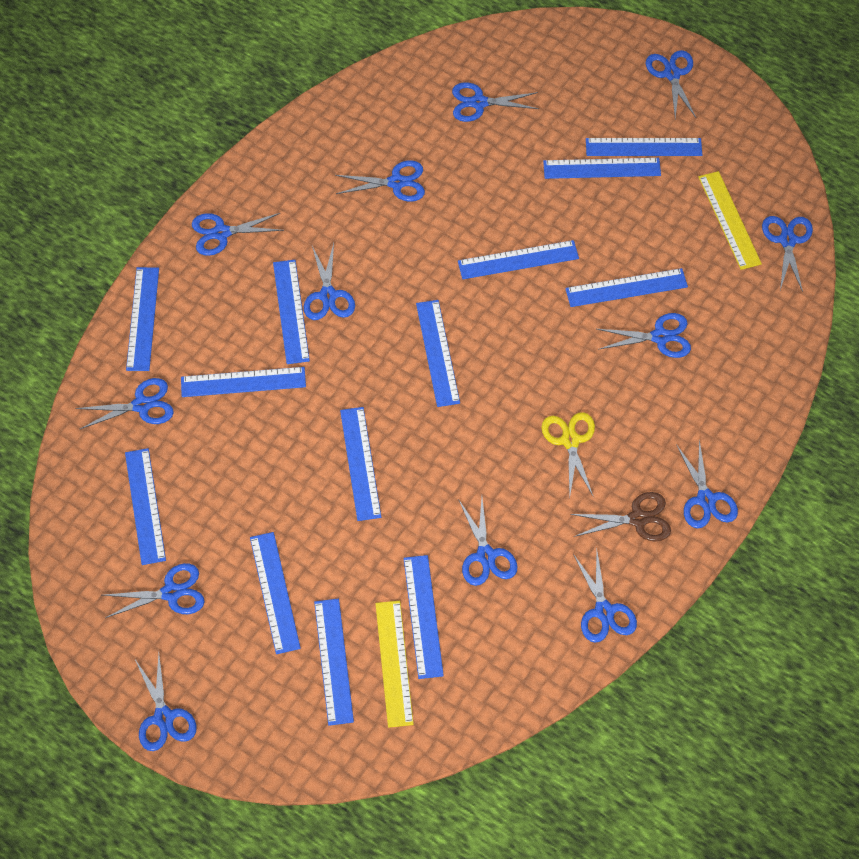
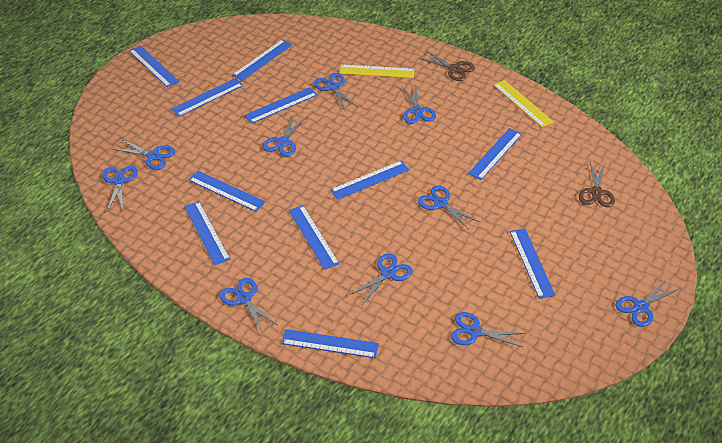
blue ruler: 13 -> 11
blue scissors: 13 -> 10
brown scissors: 1 -> 2
yellow scissors: 1 -> 0

